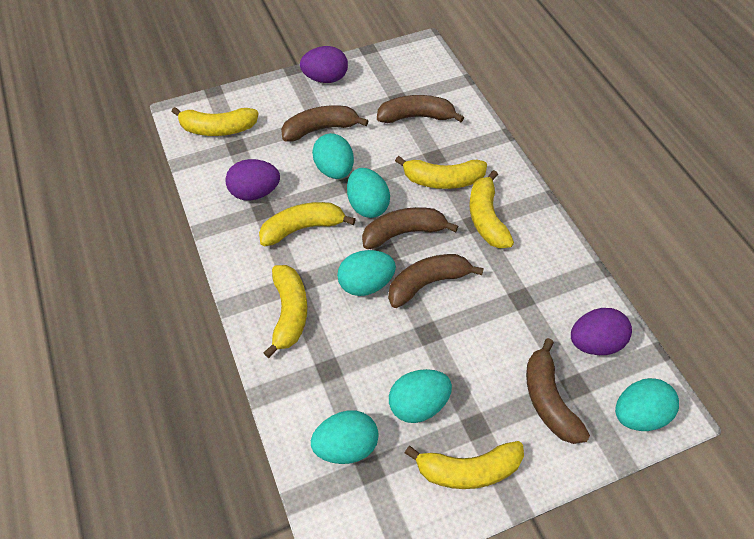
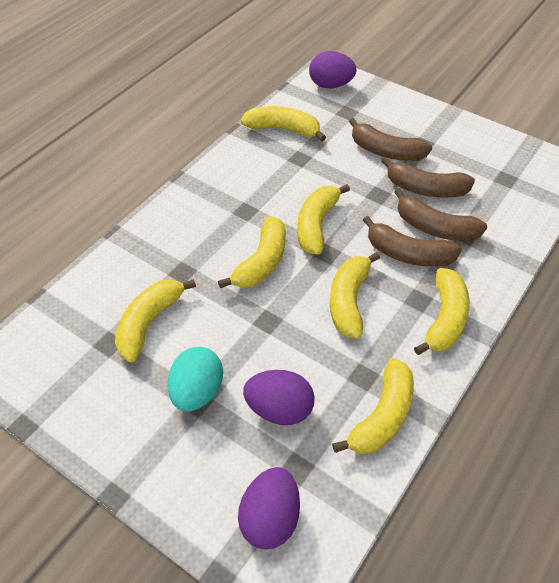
brown banana: 5 -> 4
turquoise egg: 6 -> 1
yellow banana: 6 -> 7

